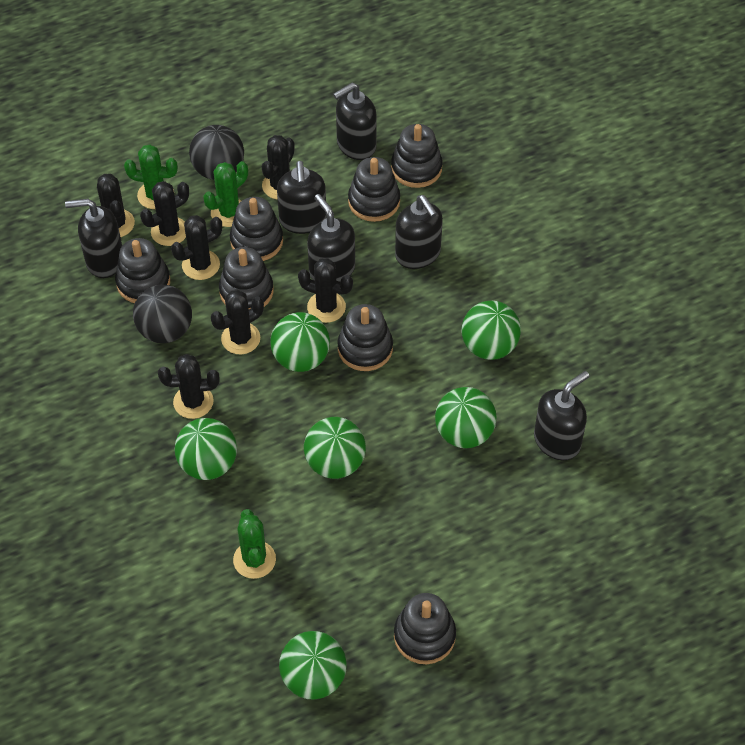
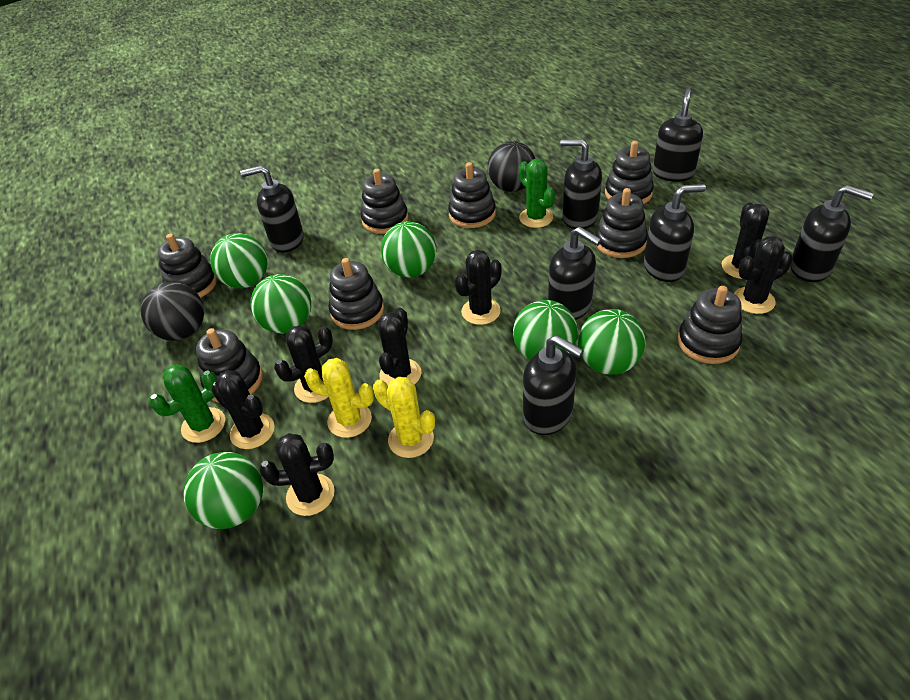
black soap dispenser: 6 -> 7
black stacking toy: 7 -> 8
green cactus: 3 -> 2
yellow cactus: 0 -> 2

